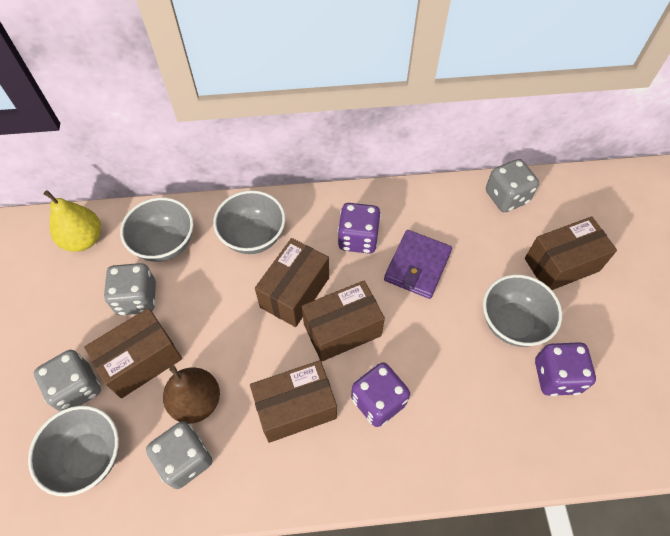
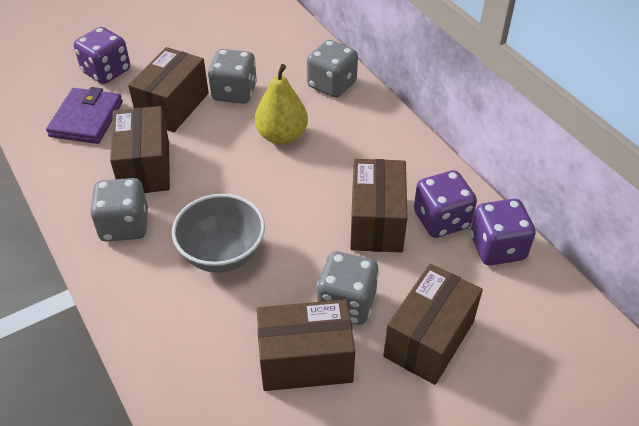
brown pear: 1 -> 0
grey bowl: 4 -> 1

